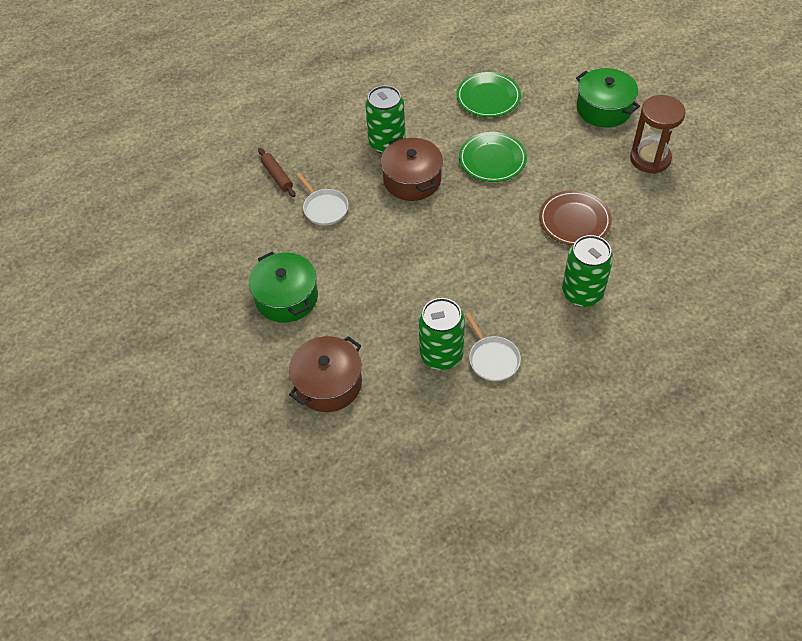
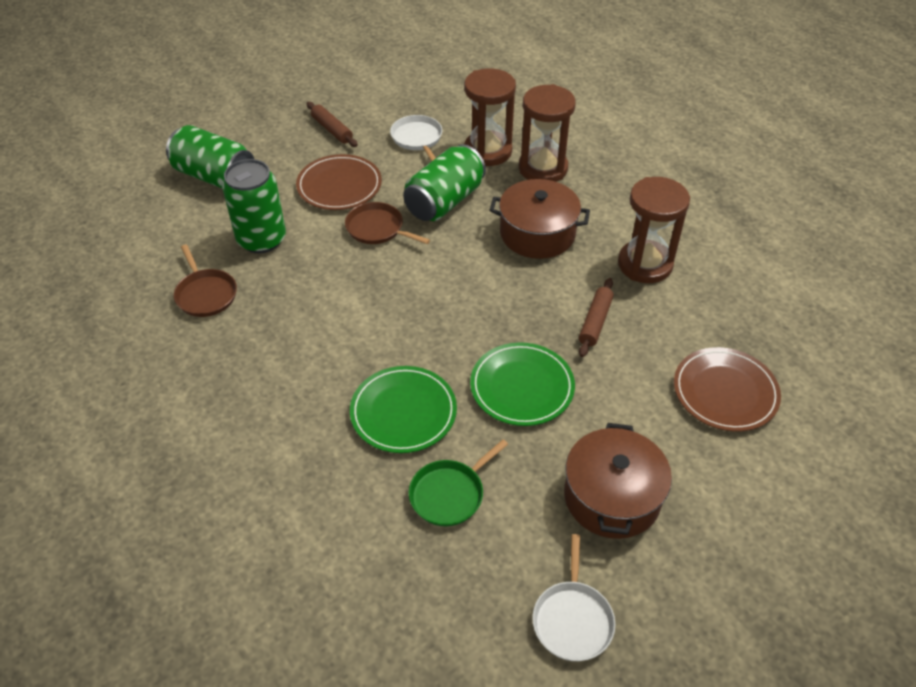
brown hourglass: 1 -> 3
brown pan: 0 -> 2
brown plate: 1 -> 2
brown rolling pin: 1 -> 2
green pan: 0 -> 1
green pot: 2 -> 0

